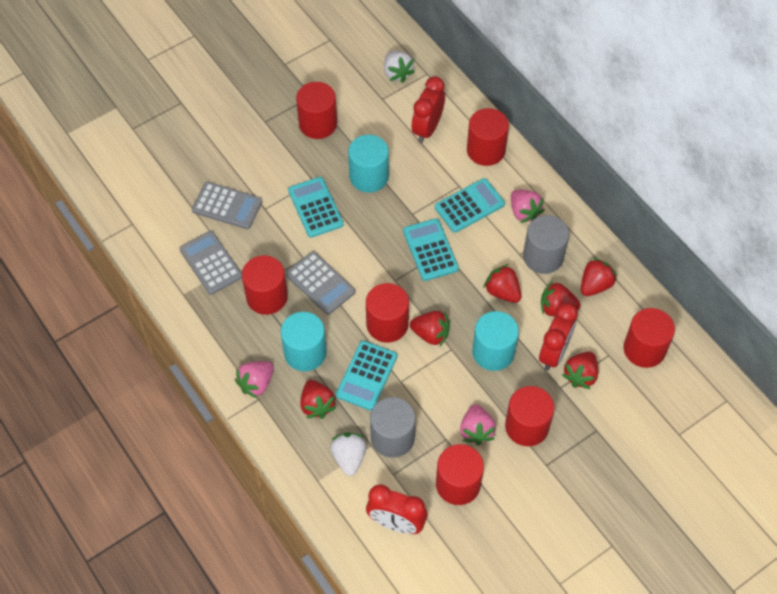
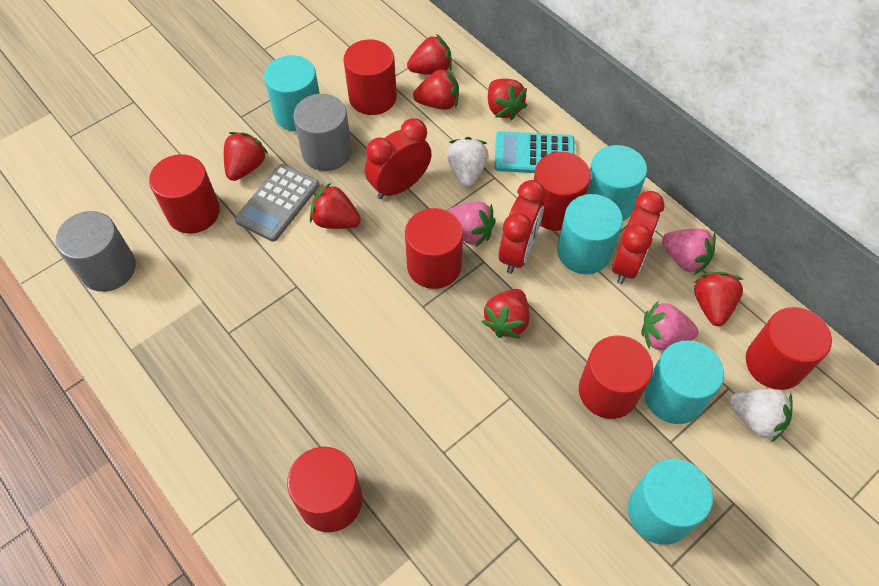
grey calculator: 3 -> 1
red strawberry: 6 -> 7
turquoise calculator: 4 -> 1
turquoise cylinder: 3 -> 5

